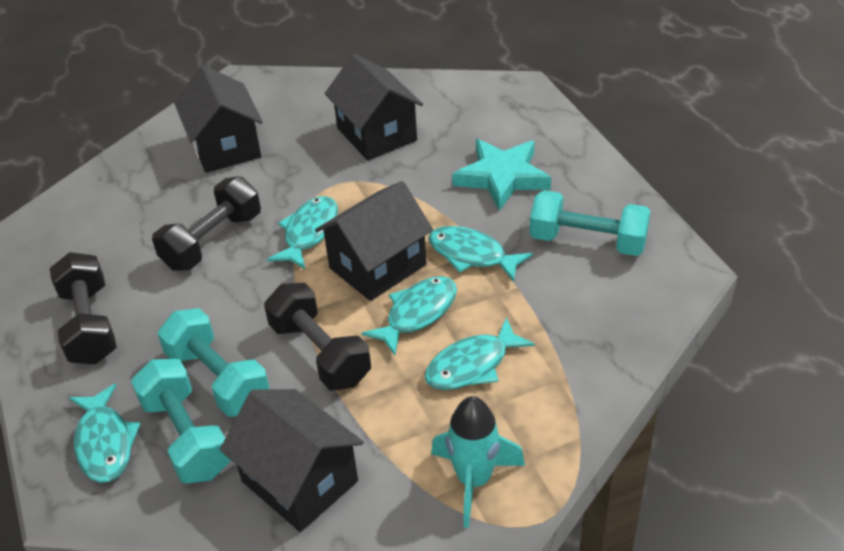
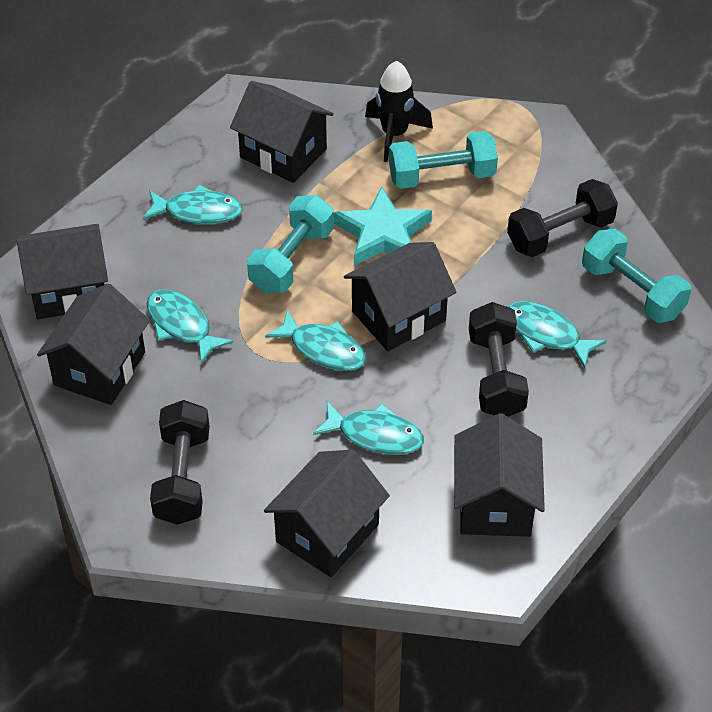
black house: 4 -> 6
black rocket: 0 -> 1
turquoise rocket: 1 -> 0

